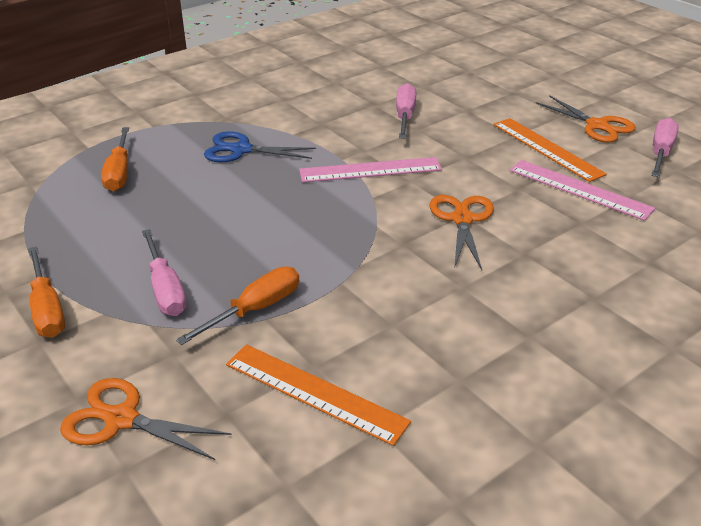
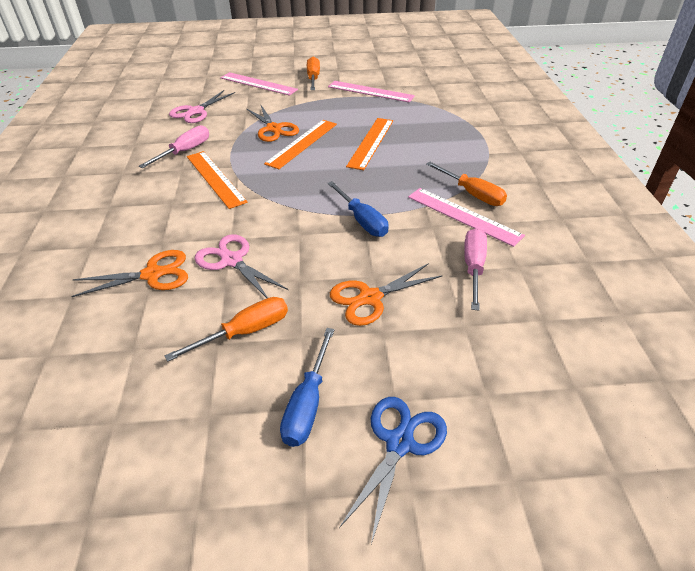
blue screwdriver: 0 -> 2
orange ruler: 2 -> 3
pink ruler: 2 -> 3
pink scissors: 0 -> 2
pink screwdriver: 3 -> 2

